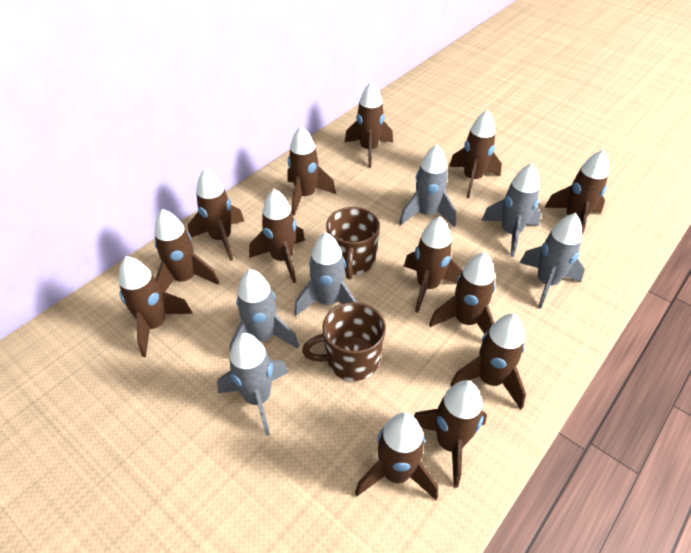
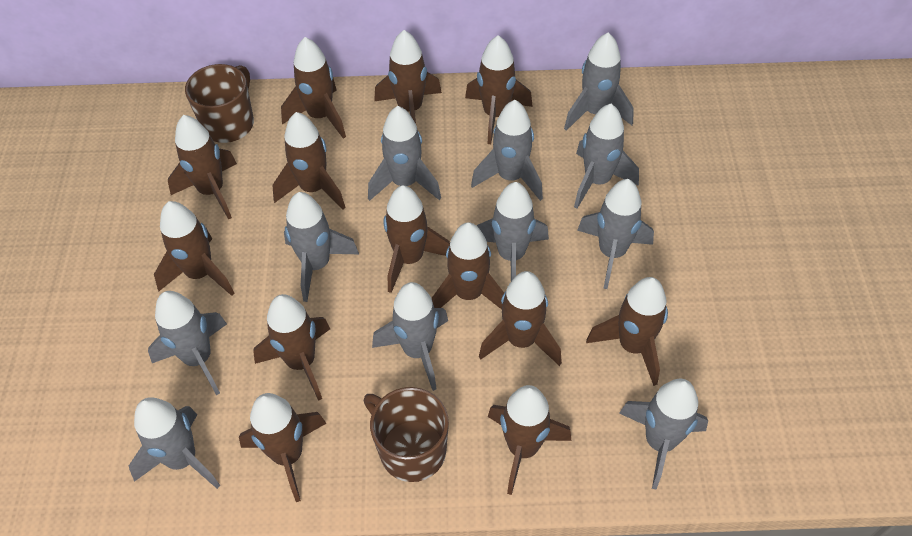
grey rocket: 6 -> 11

